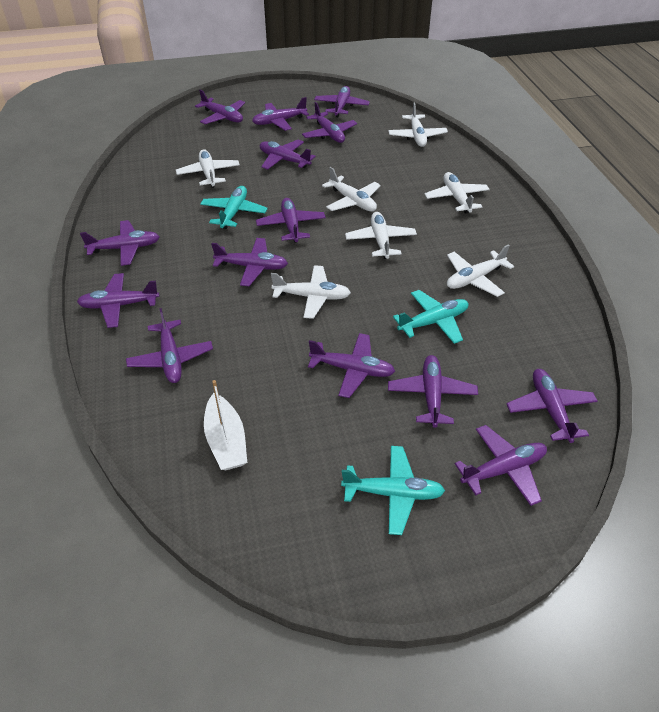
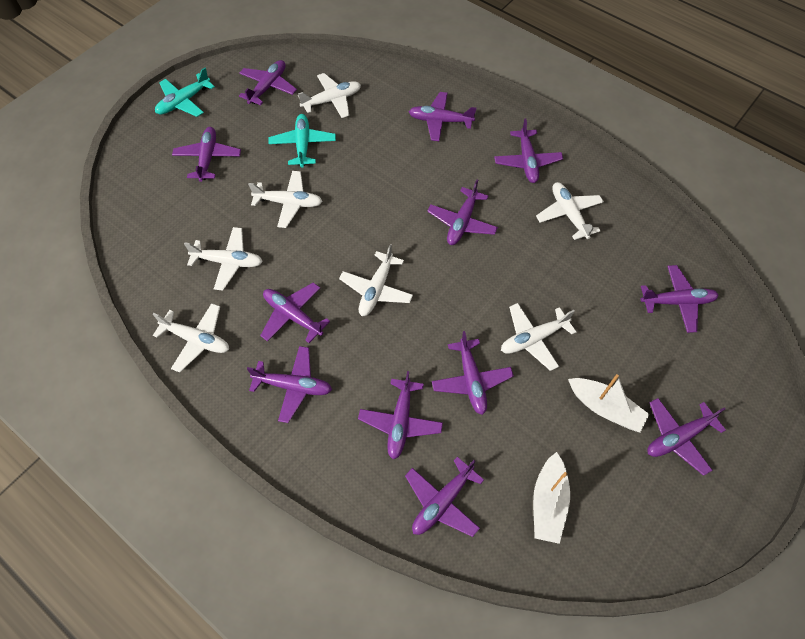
purple plane: 14 -> 12
turquoise plane: 3 -> 2
white boat: 1 -> 2

